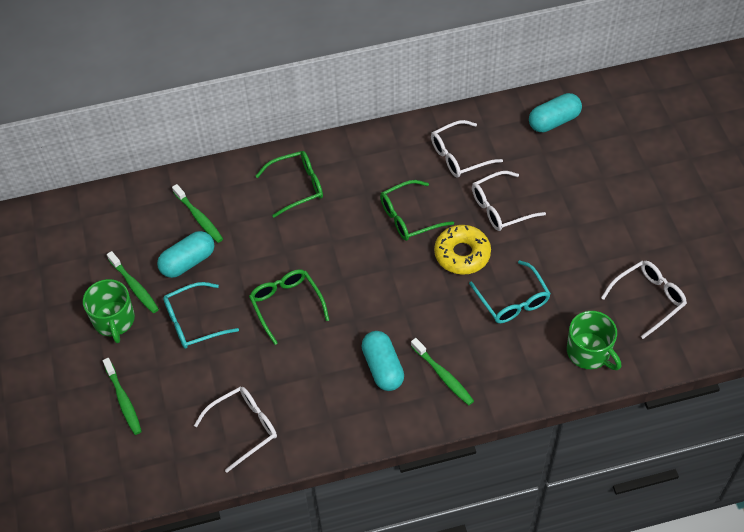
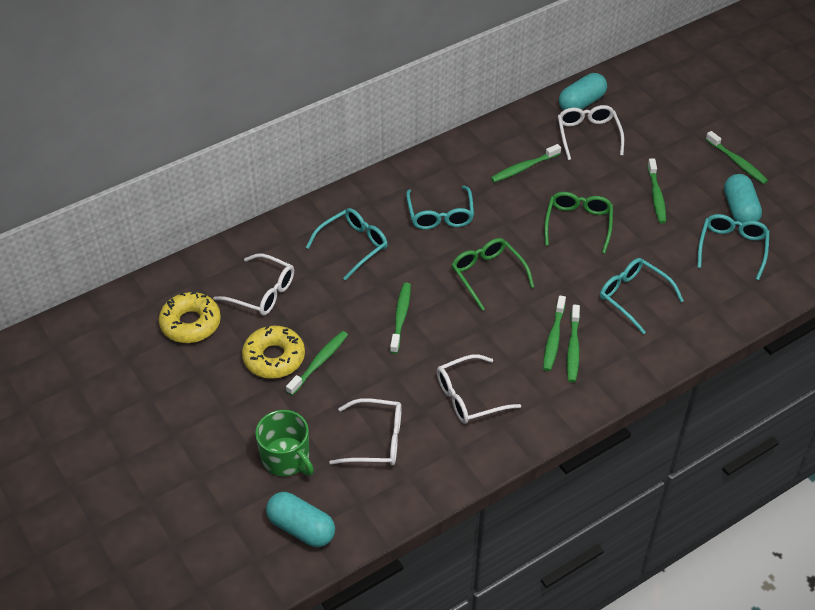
green glasses: 3 -> 2
green mug: 2 -> 1
green toothbrush: 4 -> 7
turquoise glasses: 2 -> 4
yellow donut: 1 -> 2

